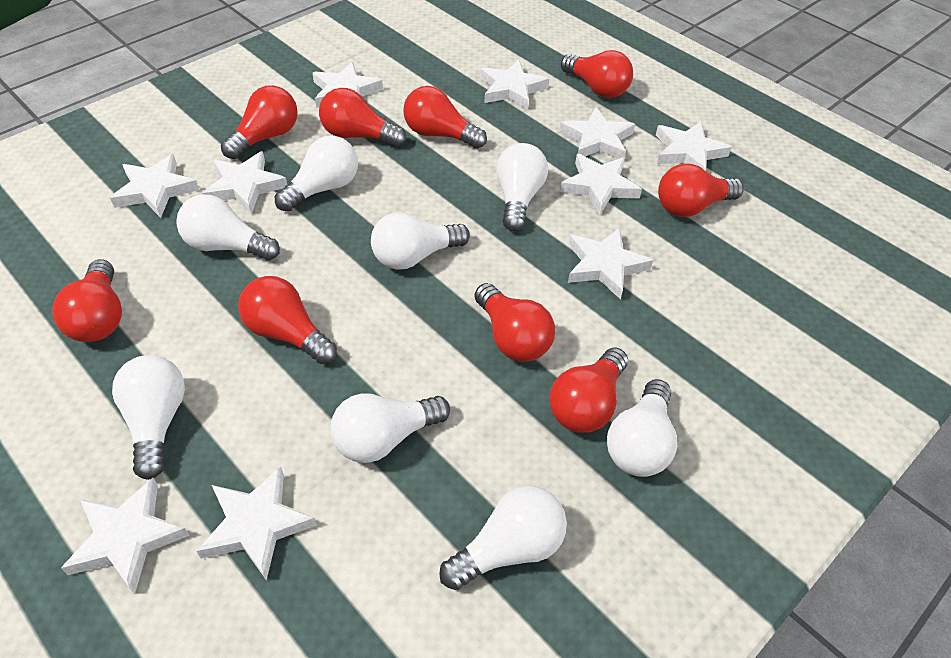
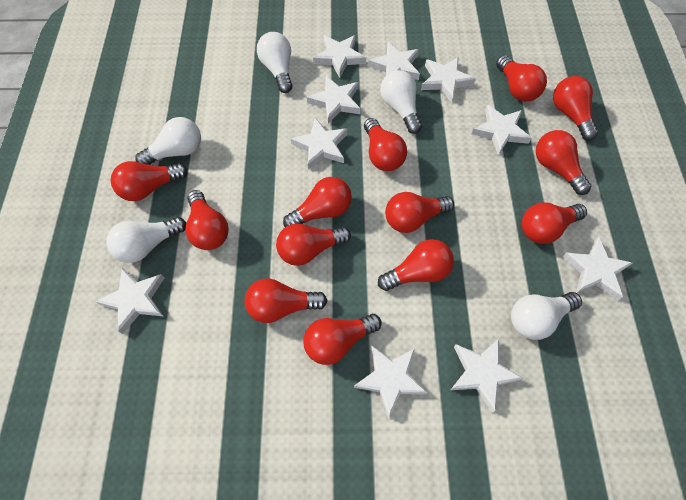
red light bulb: 9 -> 13
white light bulb: 8 -> 5

